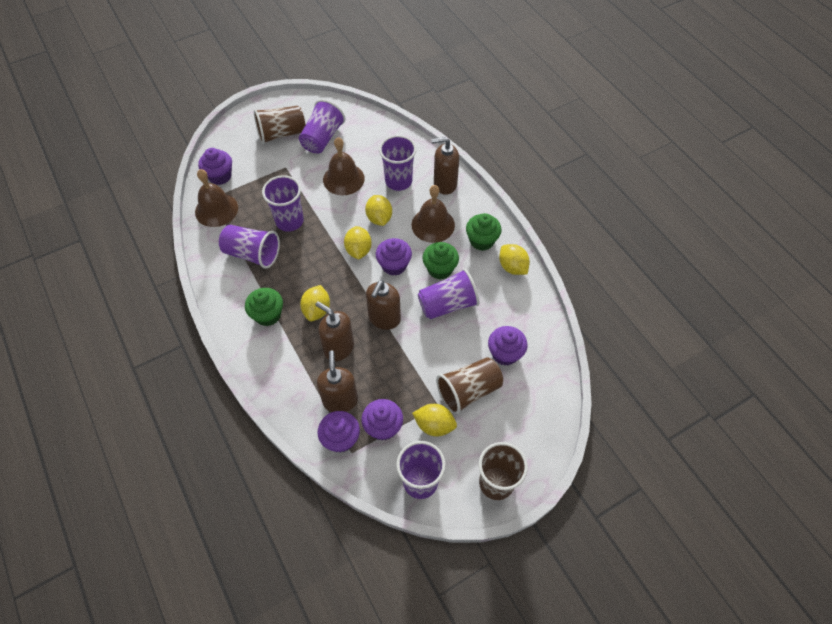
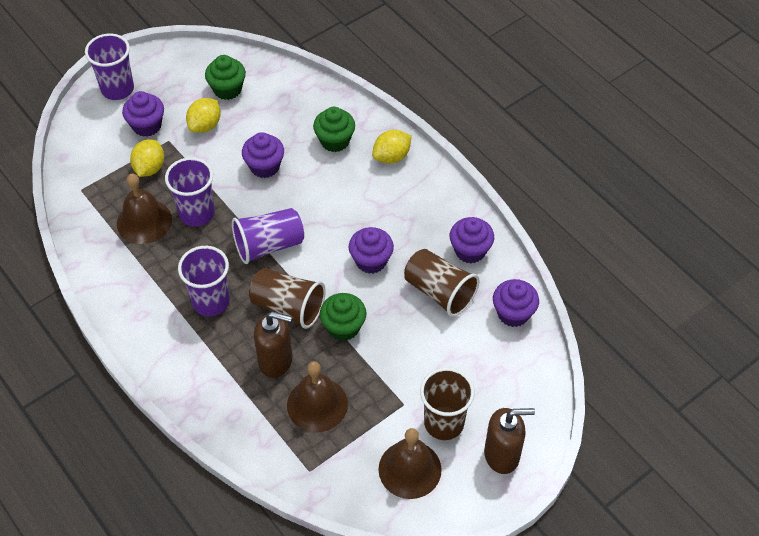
brown soap dispenser: 4 -> 2
purple cup: 6 -> 4
yellow lemon: 5 -> 3

